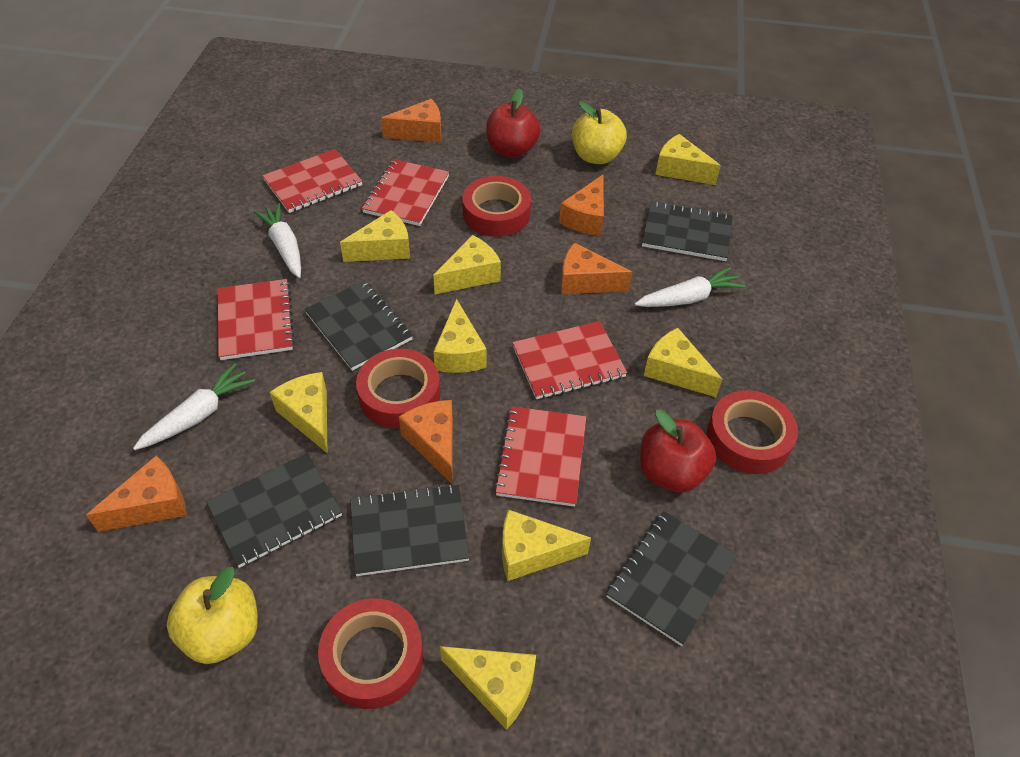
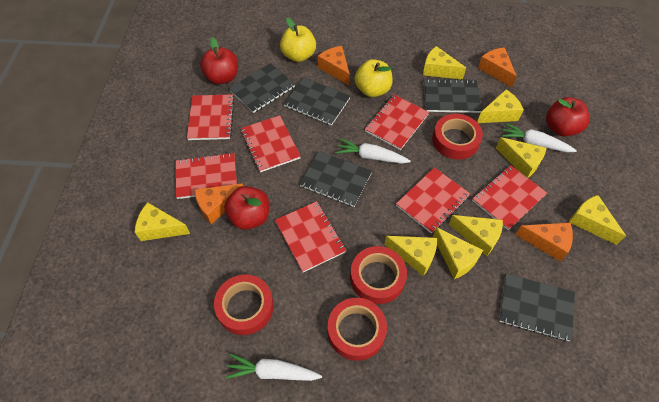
orange cheese: 5 -> 4
red apple: 2 -> 3
red notebook: 5 -> 7

